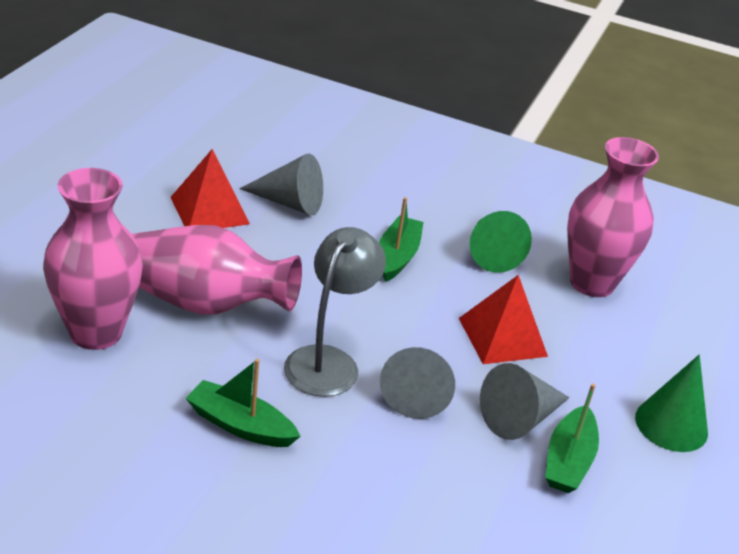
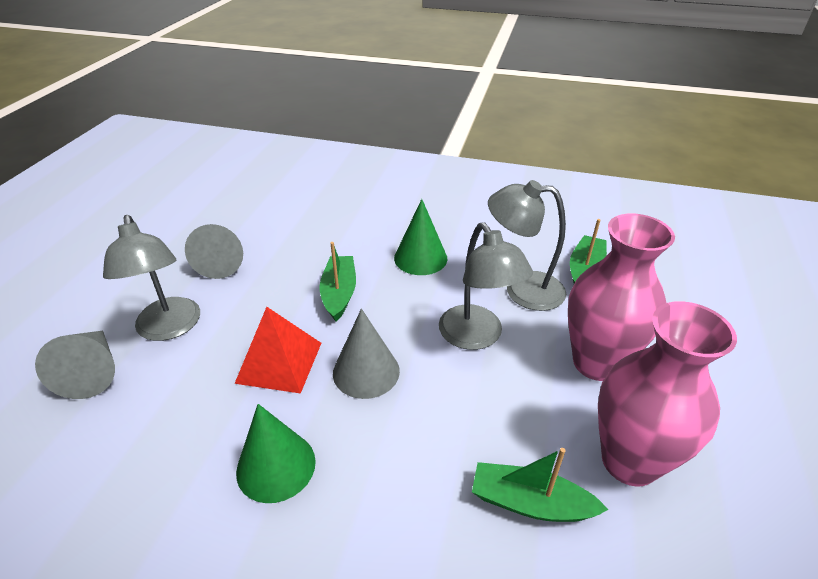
grey lamp: 1 -> 3
pink vase: 3 -> 2
red pyramid: 2 -> 1

